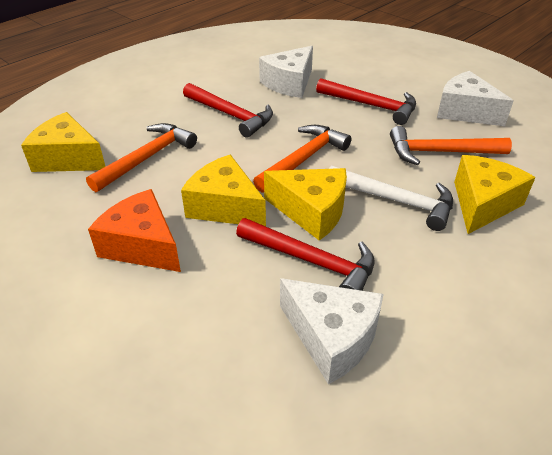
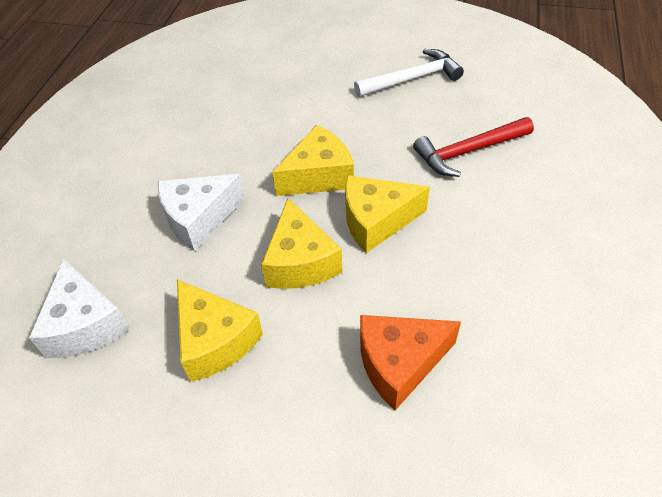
orange hammer: 3 -> 0
red hammer: 3 -> 1
white cheese: 3 -> 2

